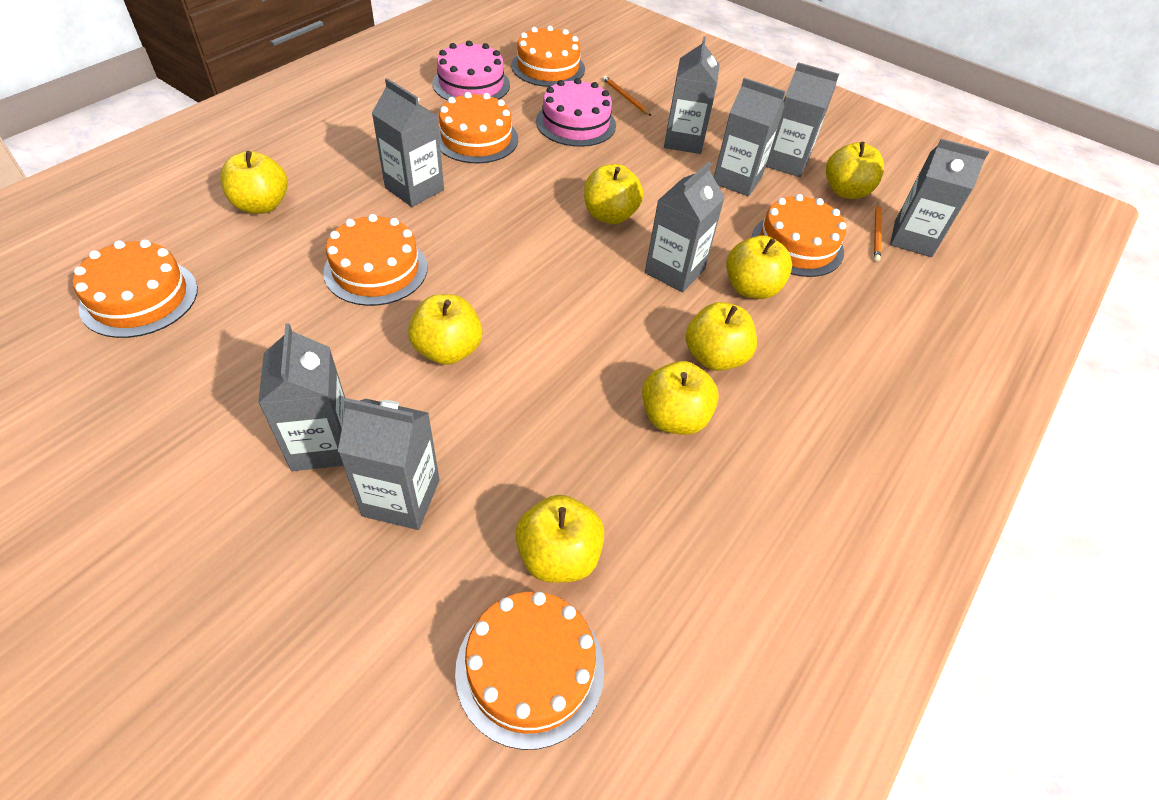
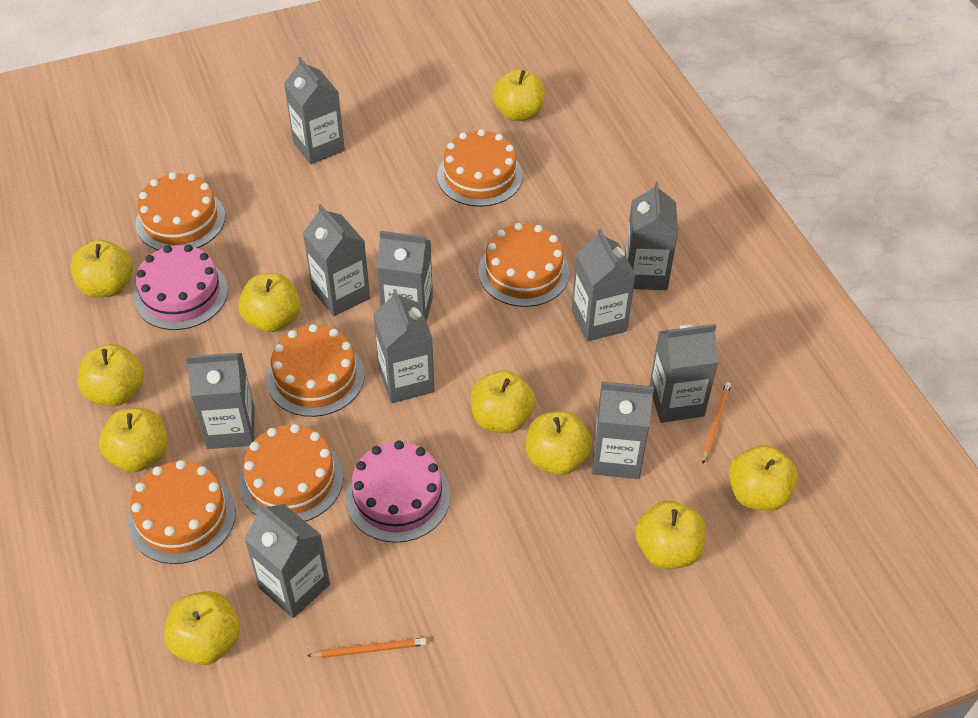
grey carton: 8 -> 10
yellow apple: 8 -> 10

